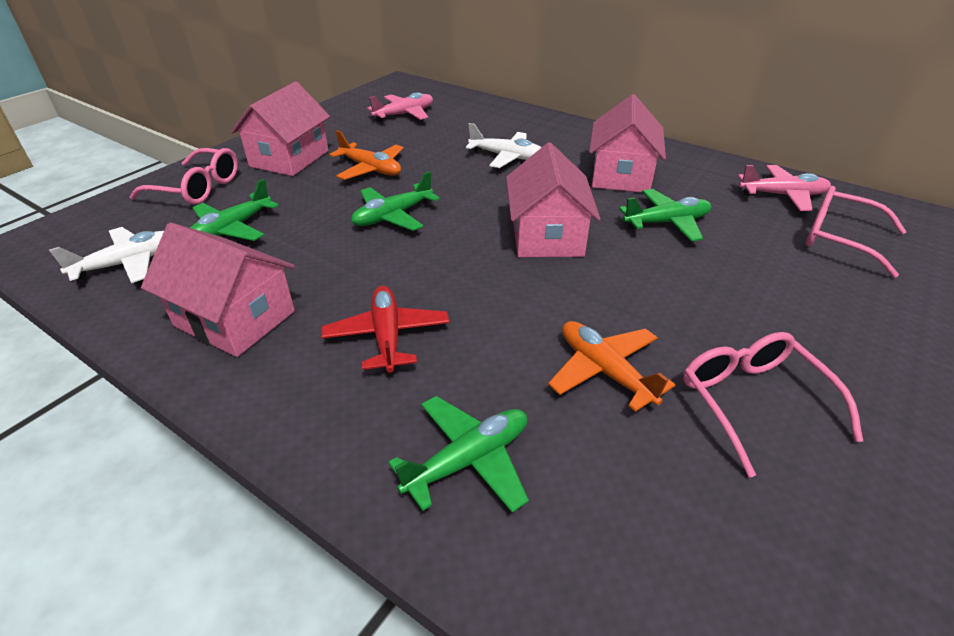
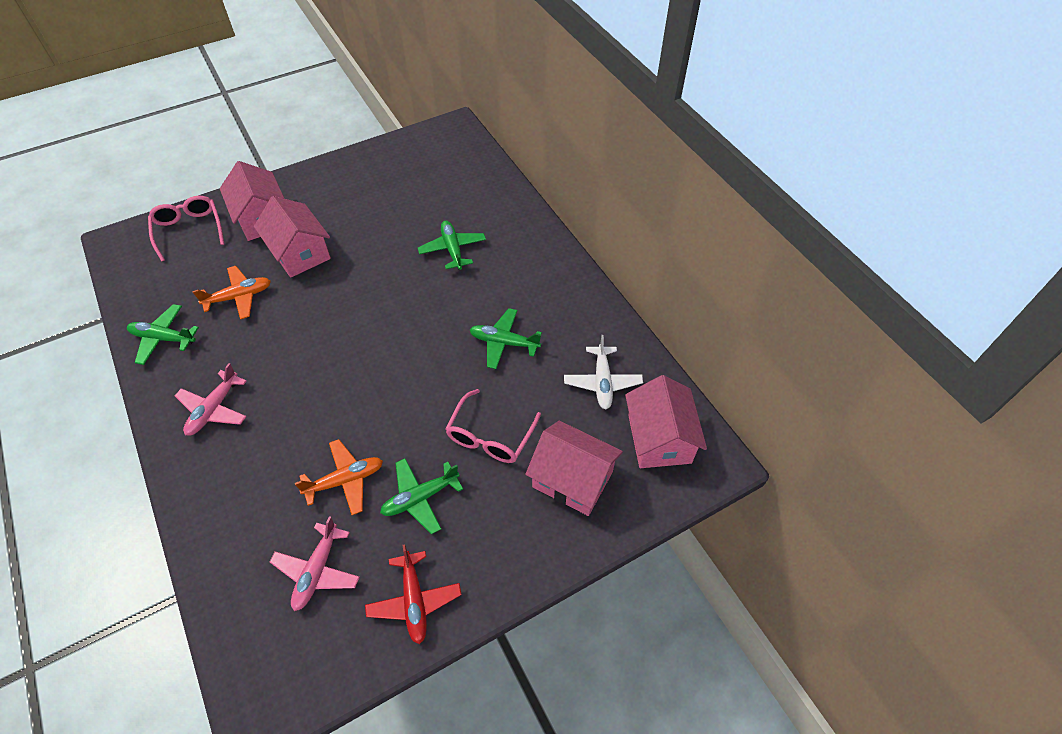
pink glasses: 3 -> 2
white plane: 2 -> 1

